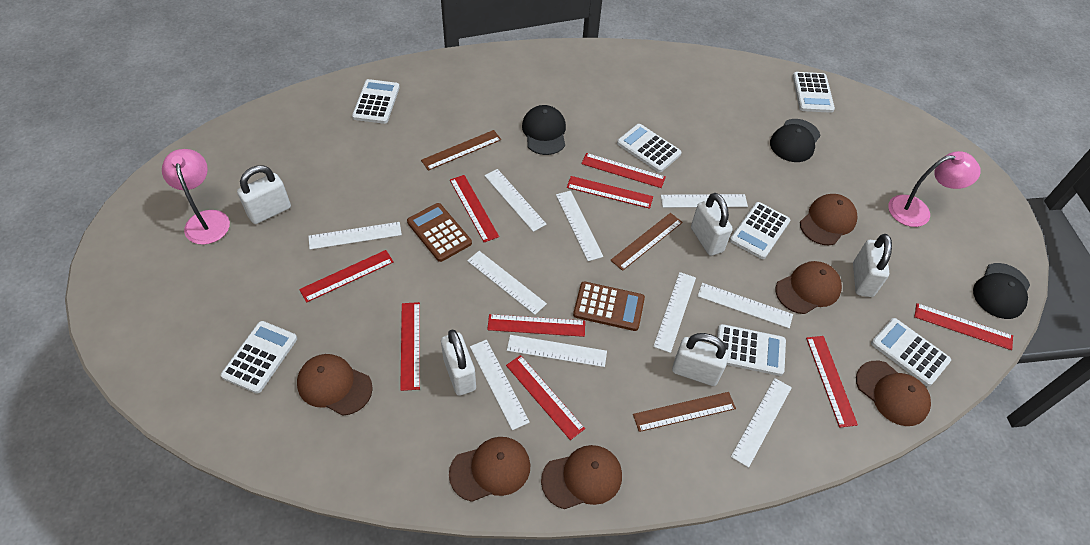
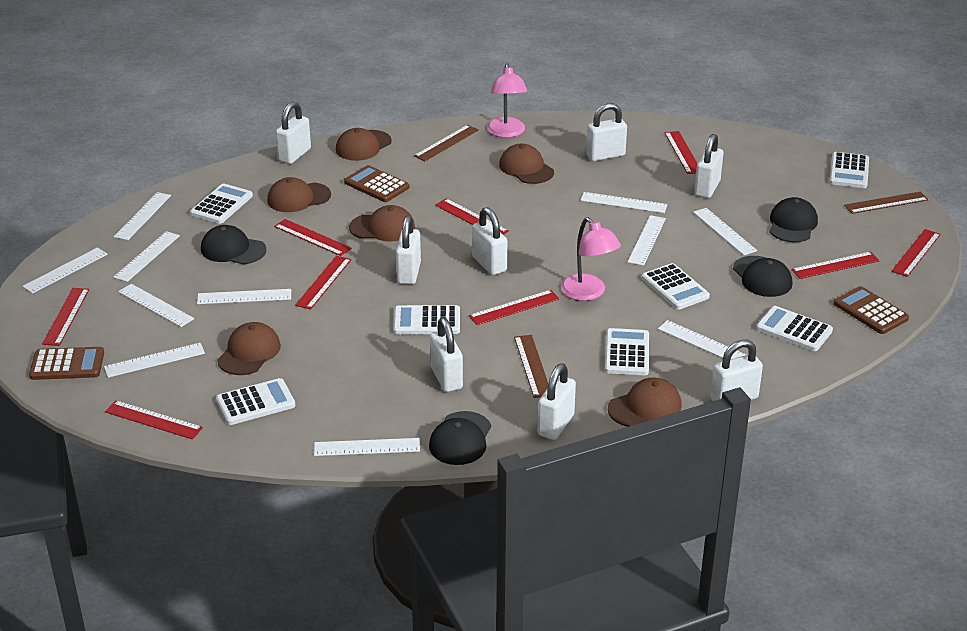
black cap: 3 -> 4
brown calculator: 2 -> 3
white padlock: 5 -> 8
white ruler: 10 -> 11

